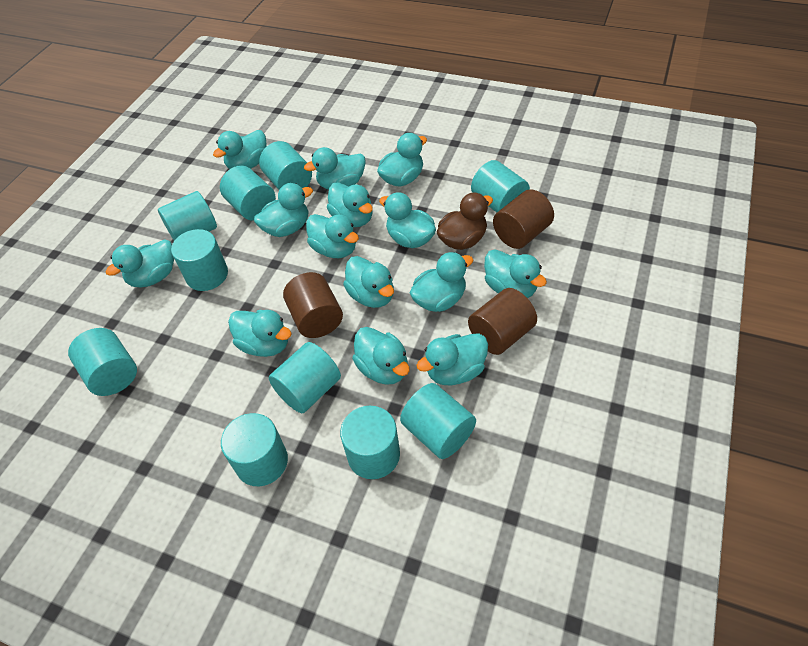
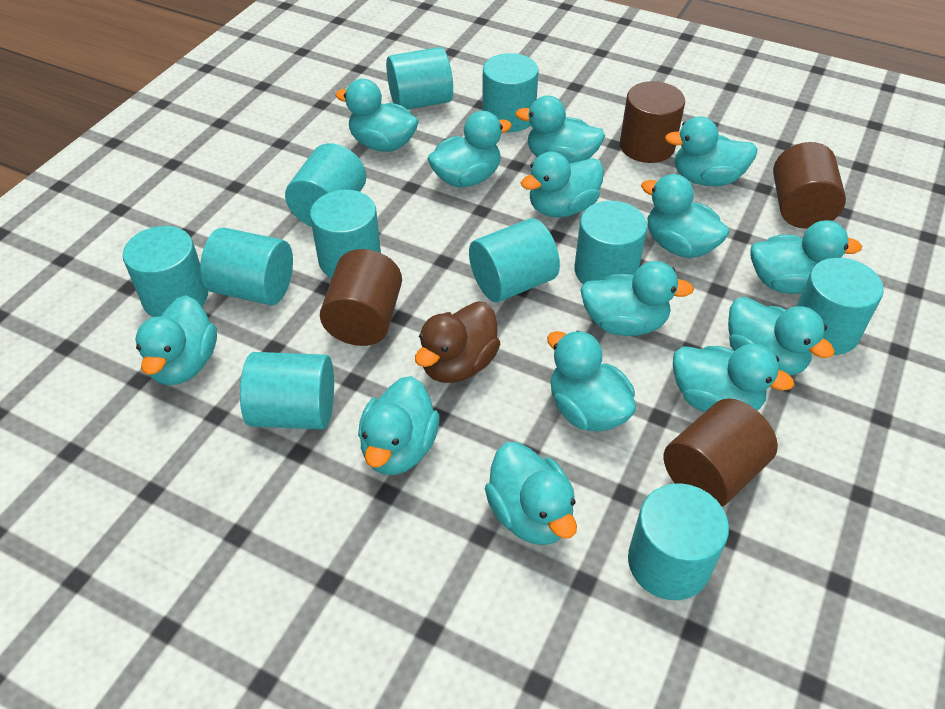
brown cylinder: 3 -> 4
turquoise cylinder: 10 -> 11

